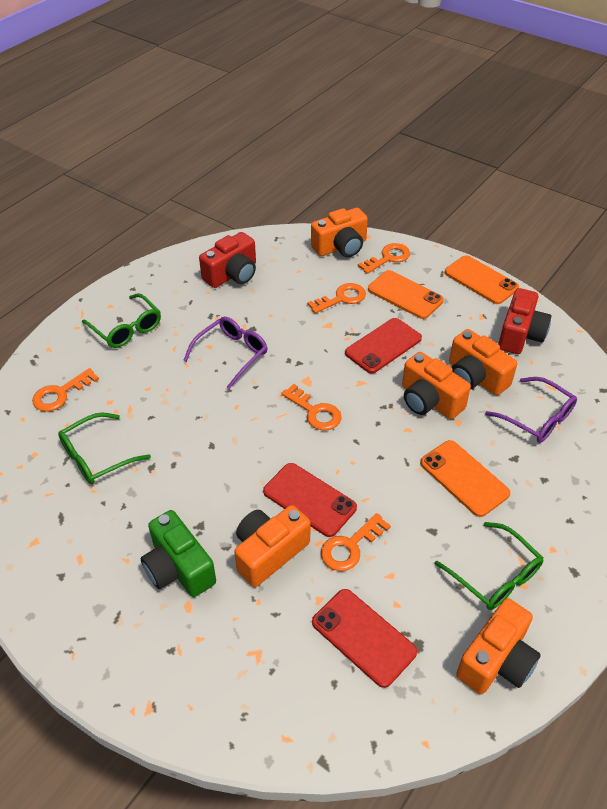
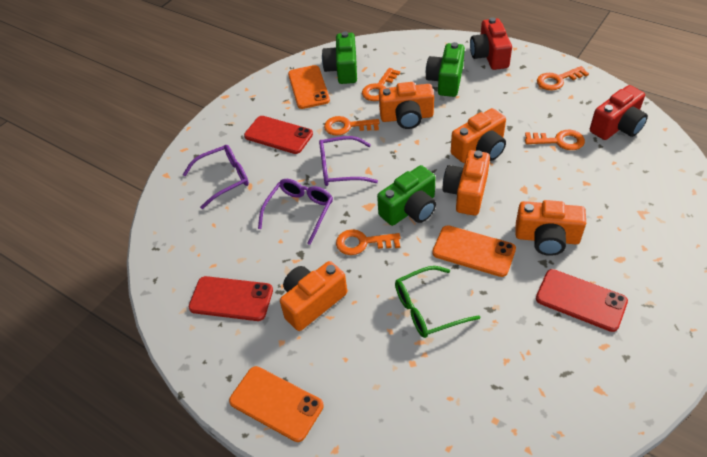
green camera: 1 -> 3
green glasses: 3 -> 1
purple glasses: 2 -> 3

